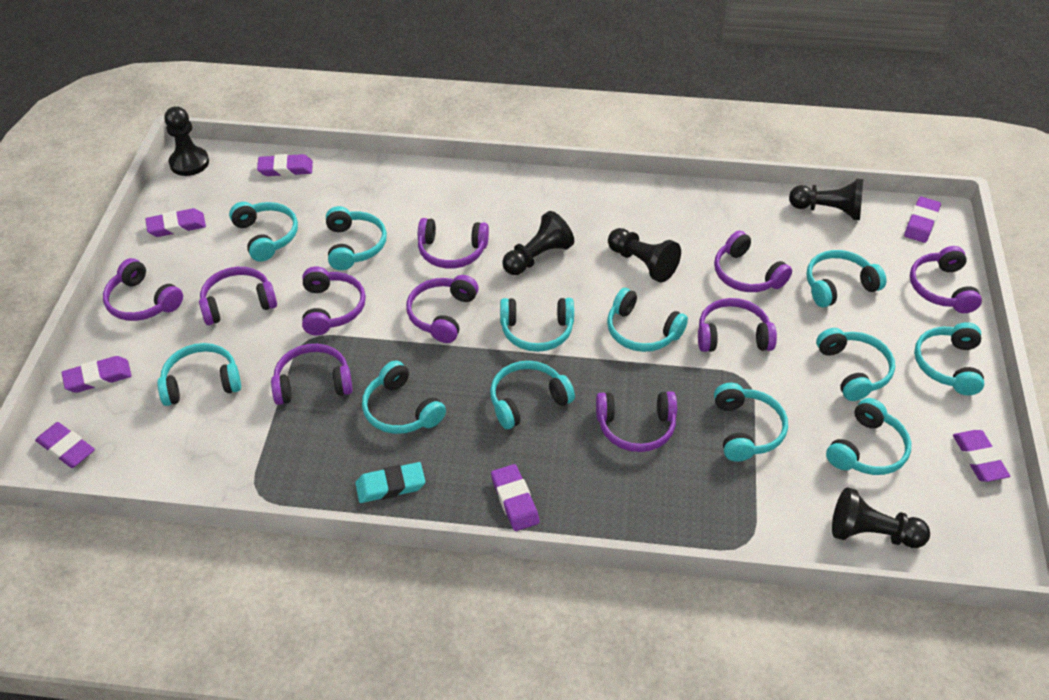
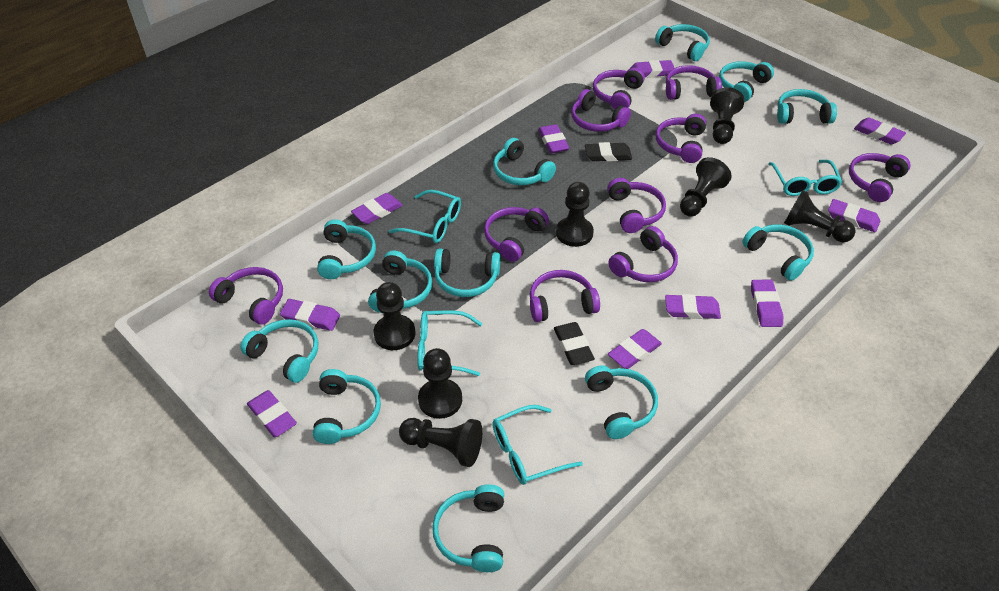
black eraser: 0 -> 2
black pawn: 5 -> 7
purple eraser: 7 -> 10
turquoise eraser: 1 -> 0
turquoise glasses: 0 -> 4

